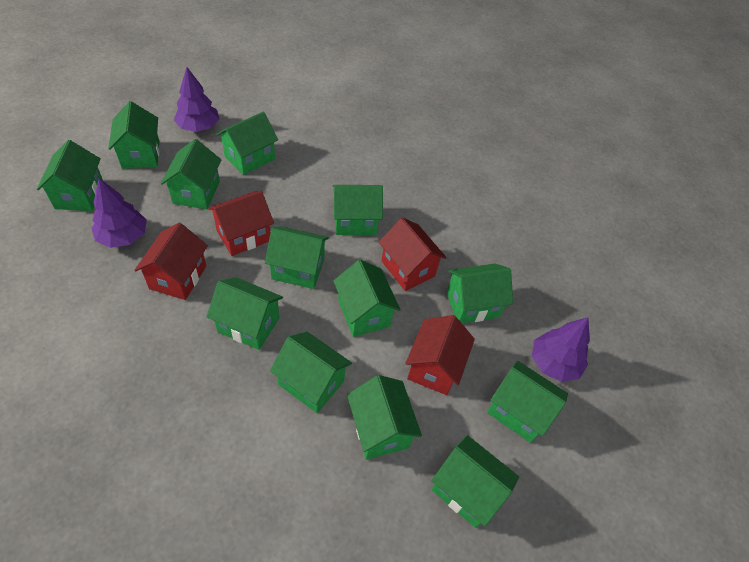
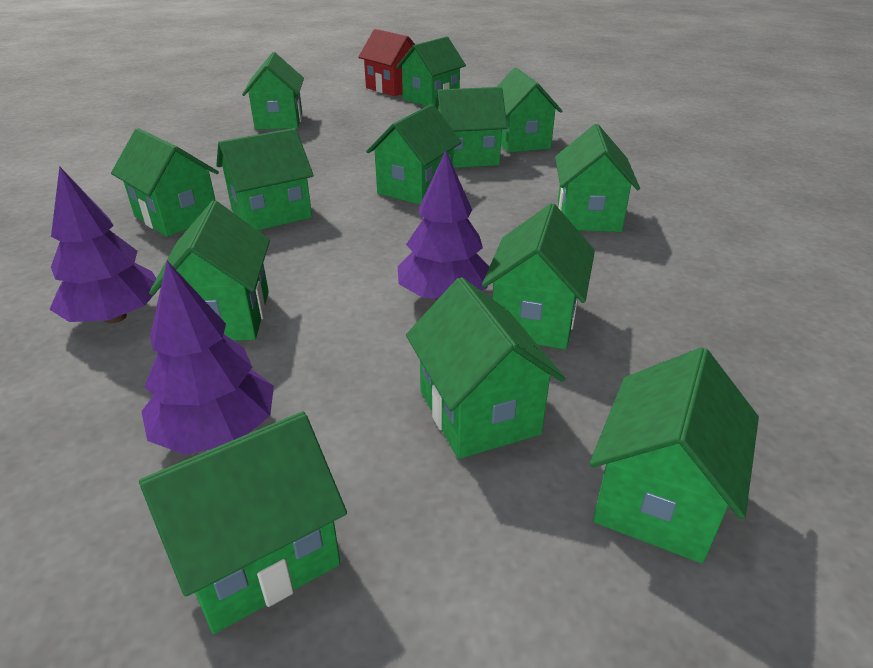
red house: 4 -> 1

